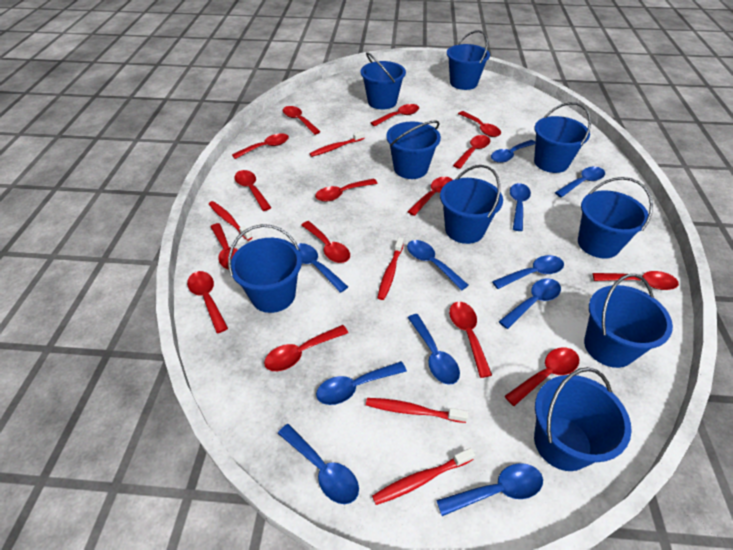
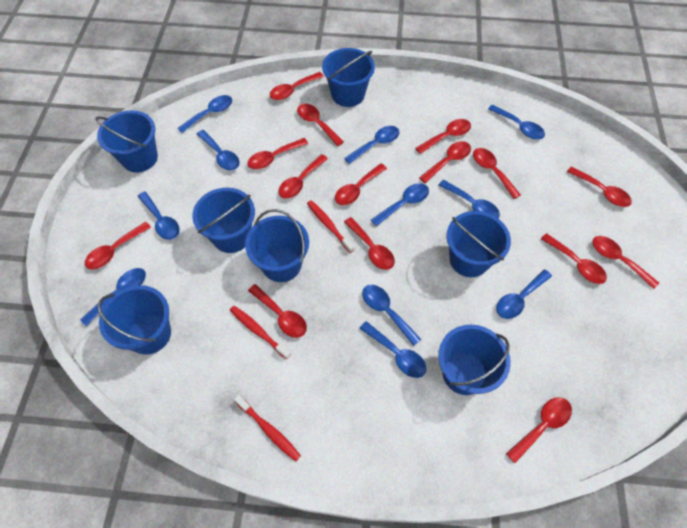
blue bucket: 9 -> 7
red toothbrush: 5 -> 3

